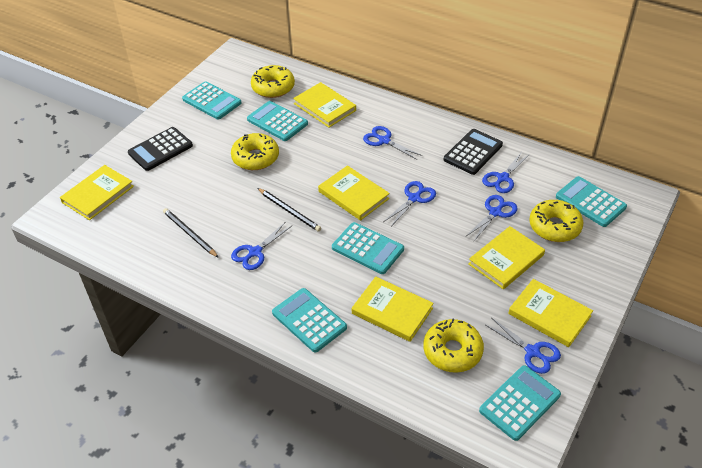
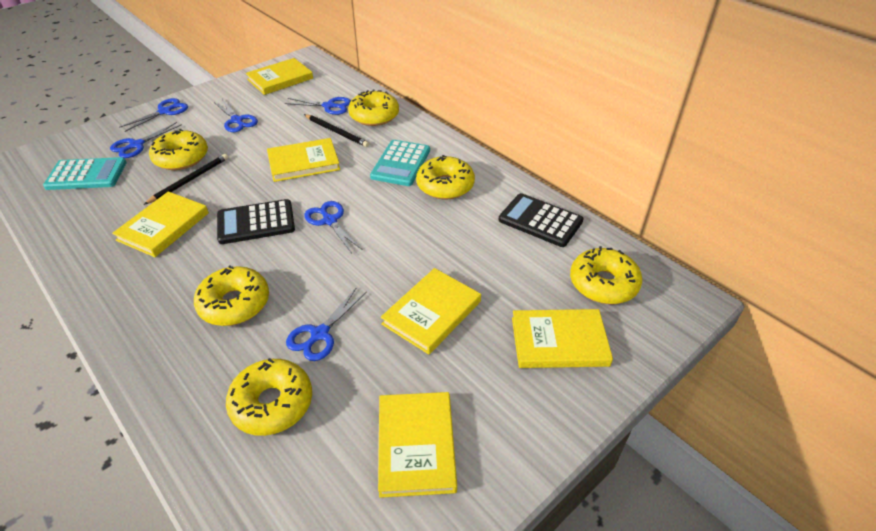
turquoise calculator: 6 -> 2
yellow donut: 4 -> 6

